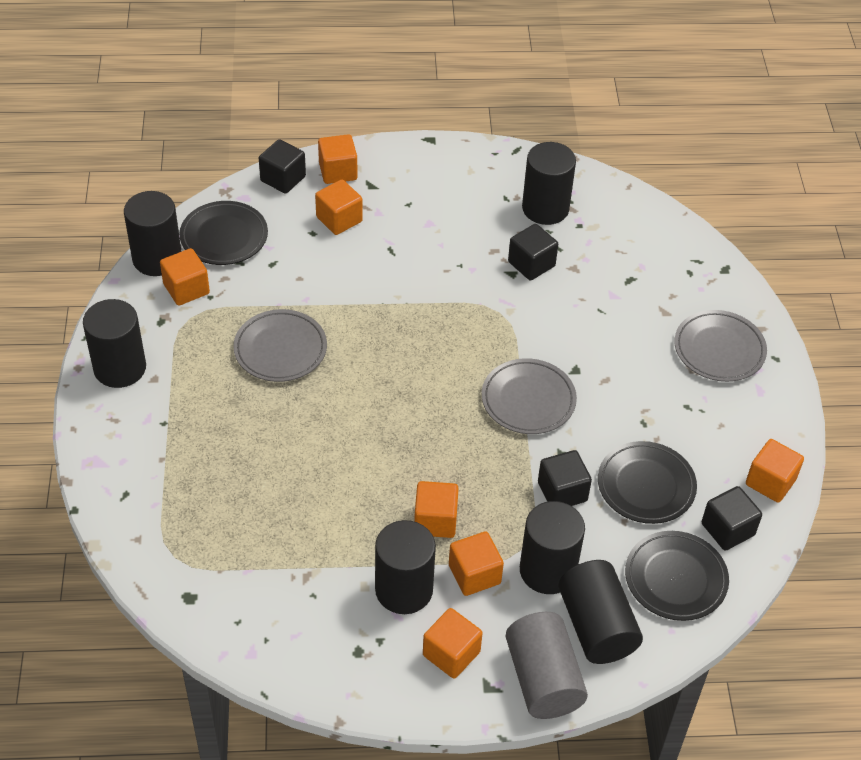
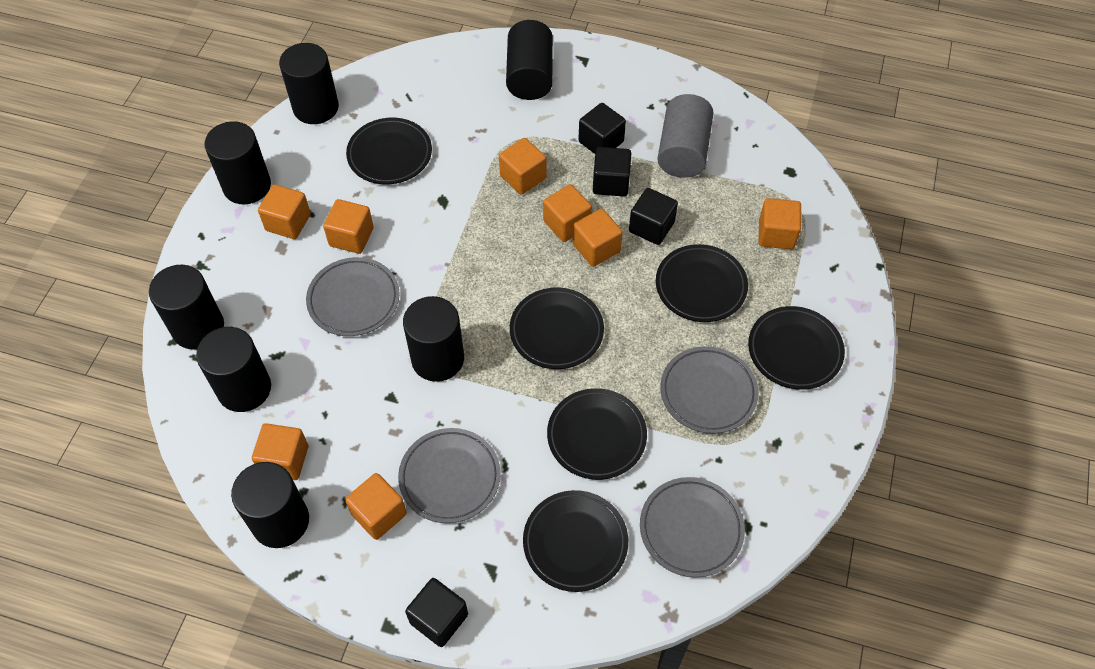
black cylinder: 6 -> 7
black plate: 3 -> 6
grey plate: 3 -> 4
orange cube: 7 -> 8

